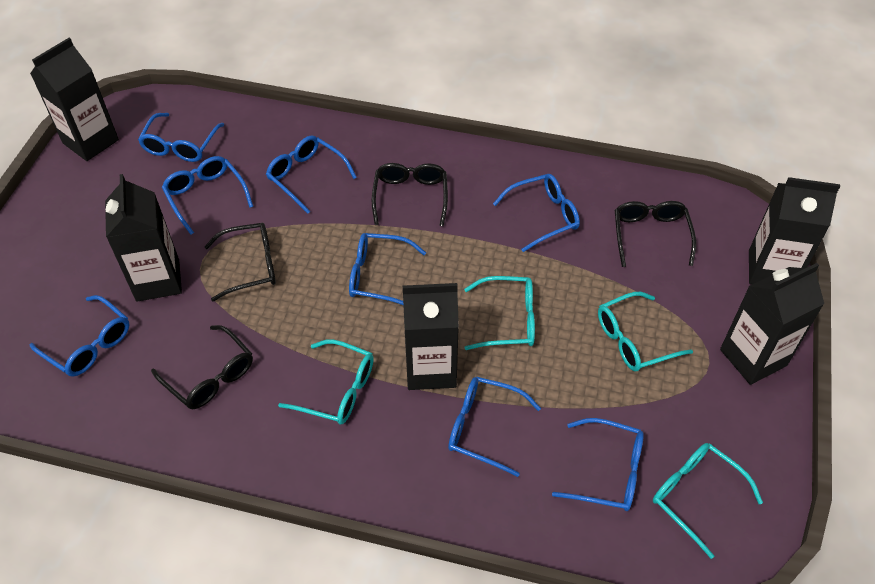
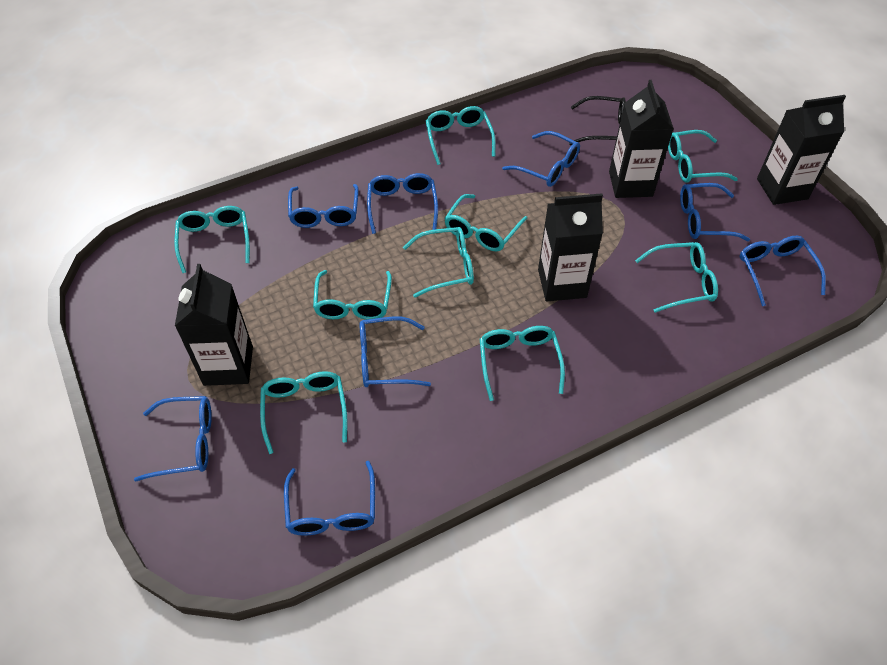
black carton: 5 -> 4
black glasses: 4 -> 1
turquoise glasses: 4 -> 9

